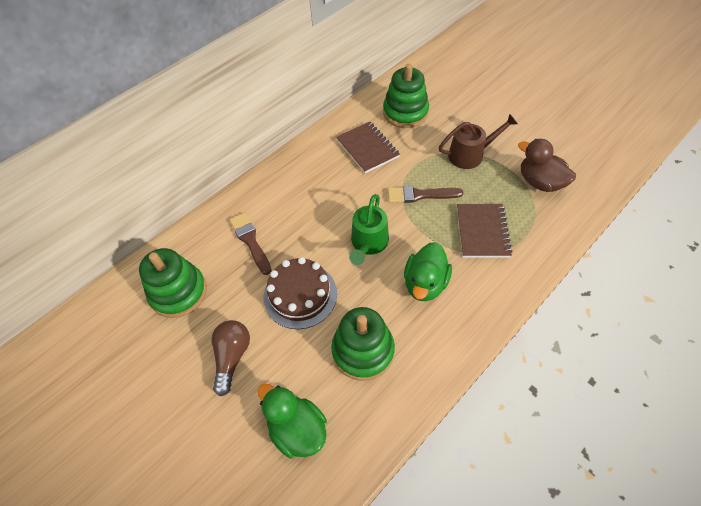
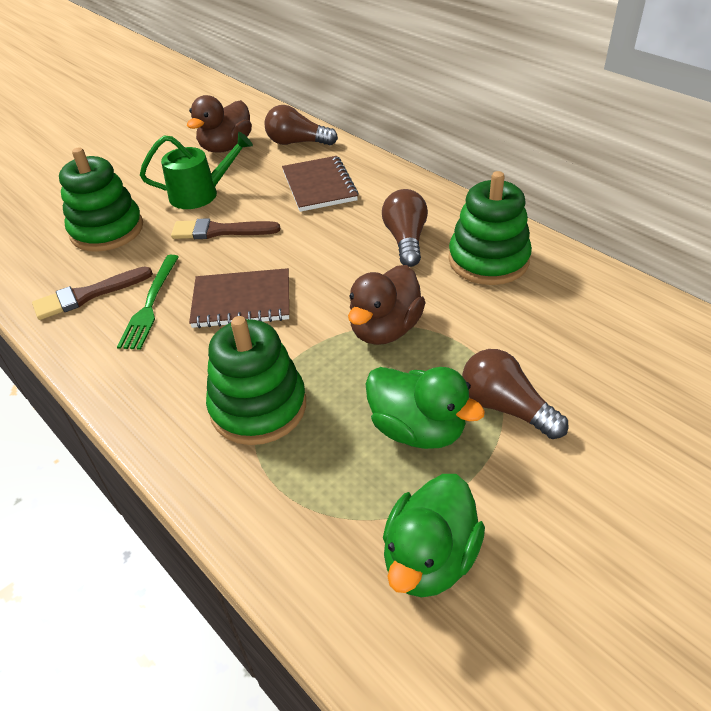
brown cake: 1 -> 0
brown duck: 1 -> 2
brown light bulb: 1 -> 3
brown watering can: 1 -> 0
green fork: 0 -> 1

